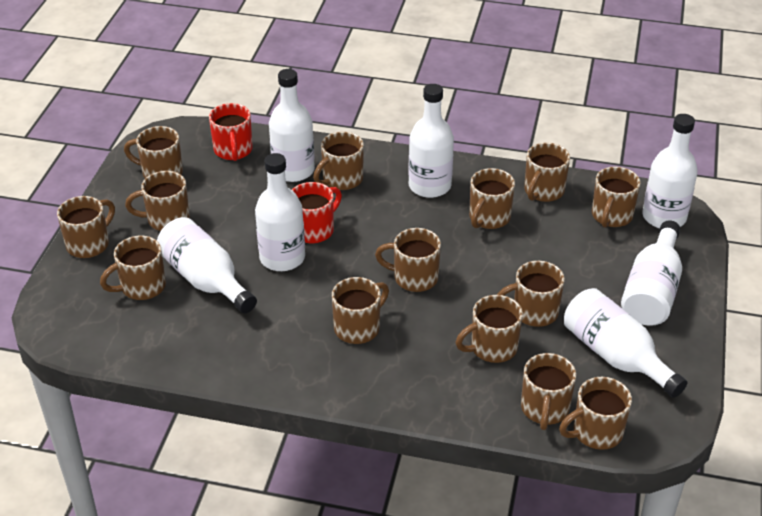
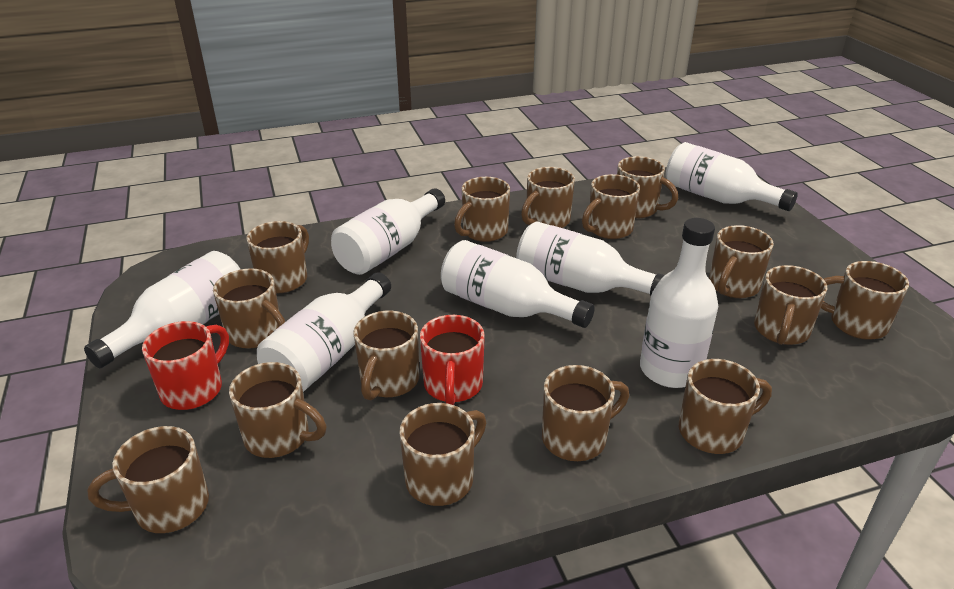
brown mug: 14 -> 15

